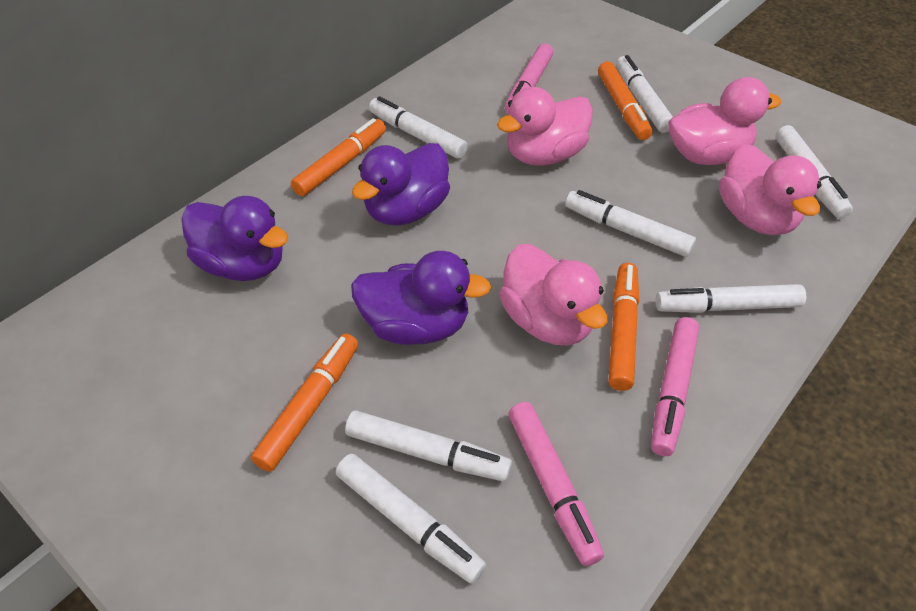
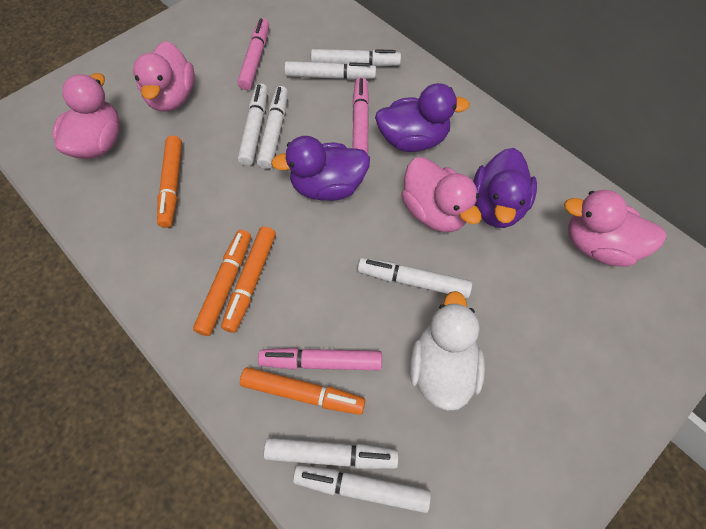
white duck: 0 -> 1

